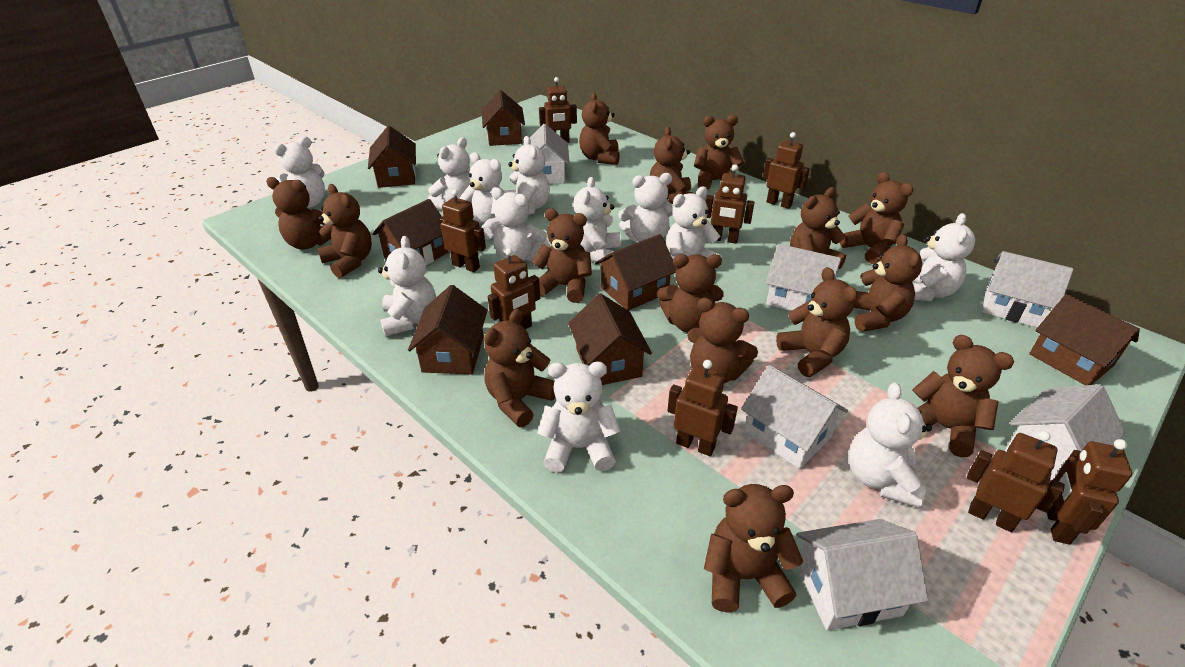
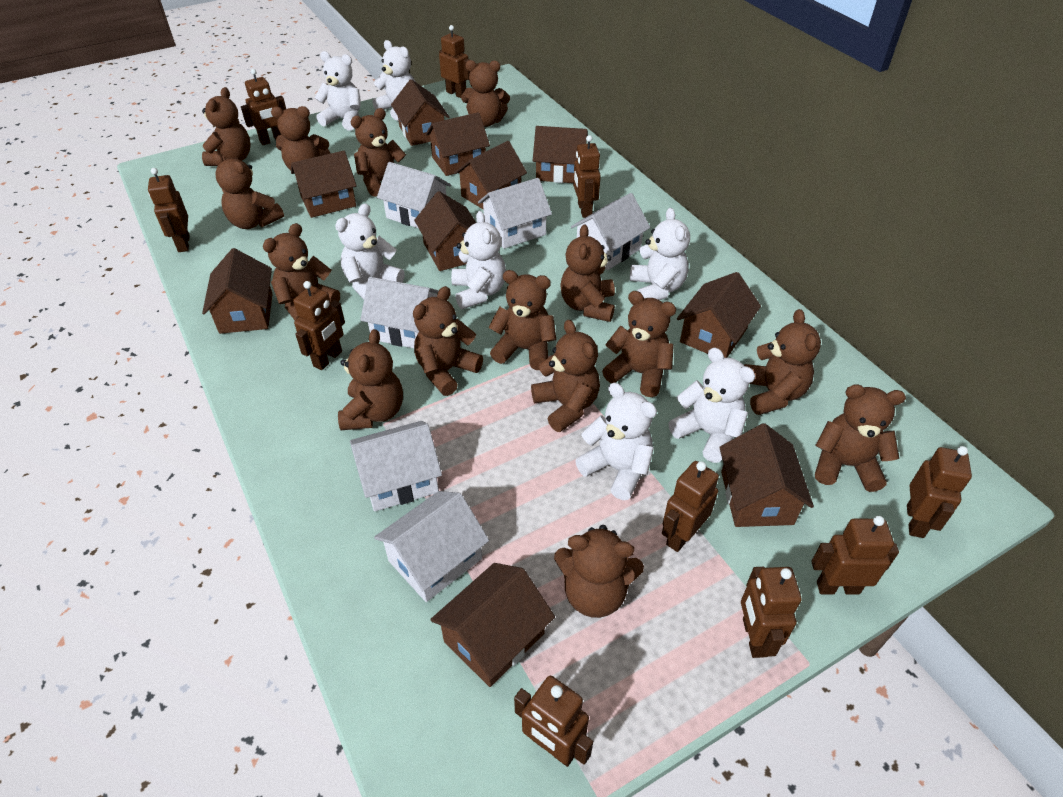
brown house: 7 -> 10
brown robot: 8 -> 10
white teddy bear: 12 -> 7

